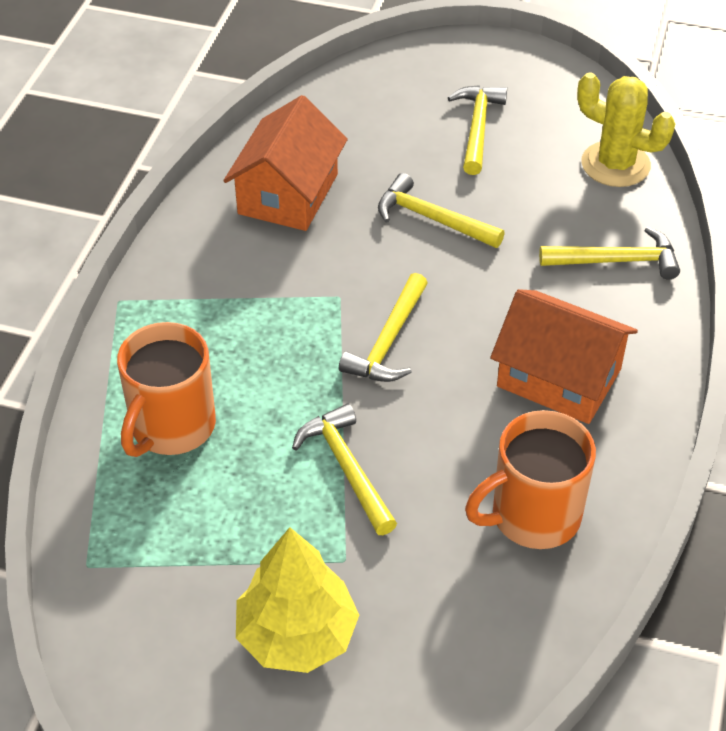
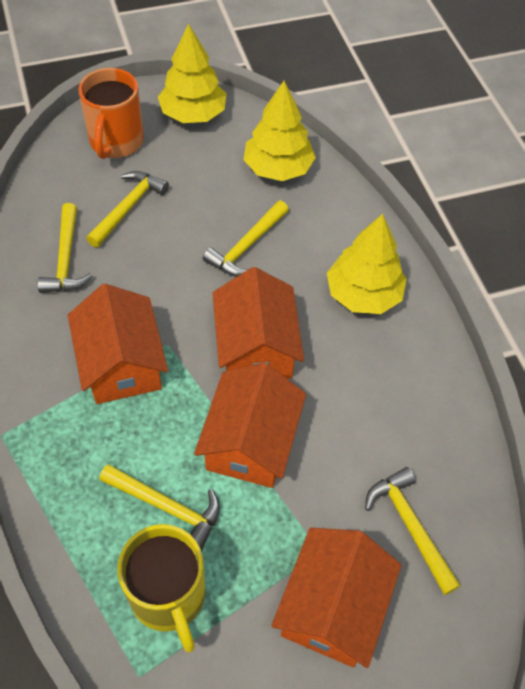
orange house: 2 -> 4
orange mug: 2 -> 1
yellow cactus: 1 -> 0
yellow mug: 0 -> 1
yellow tree: 1 -> 3

